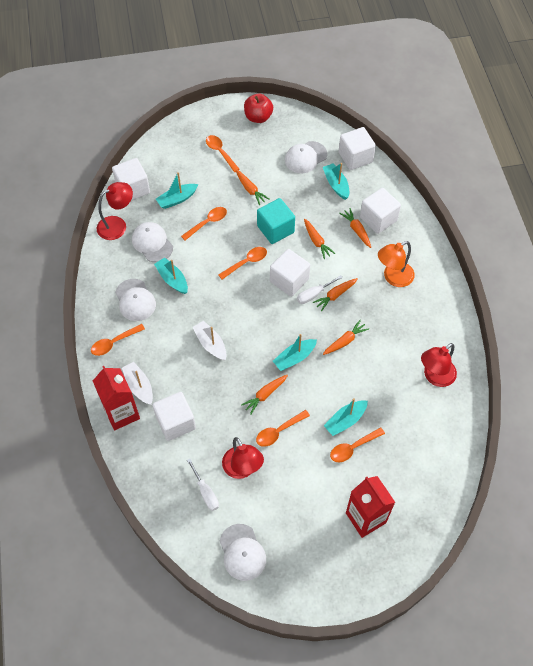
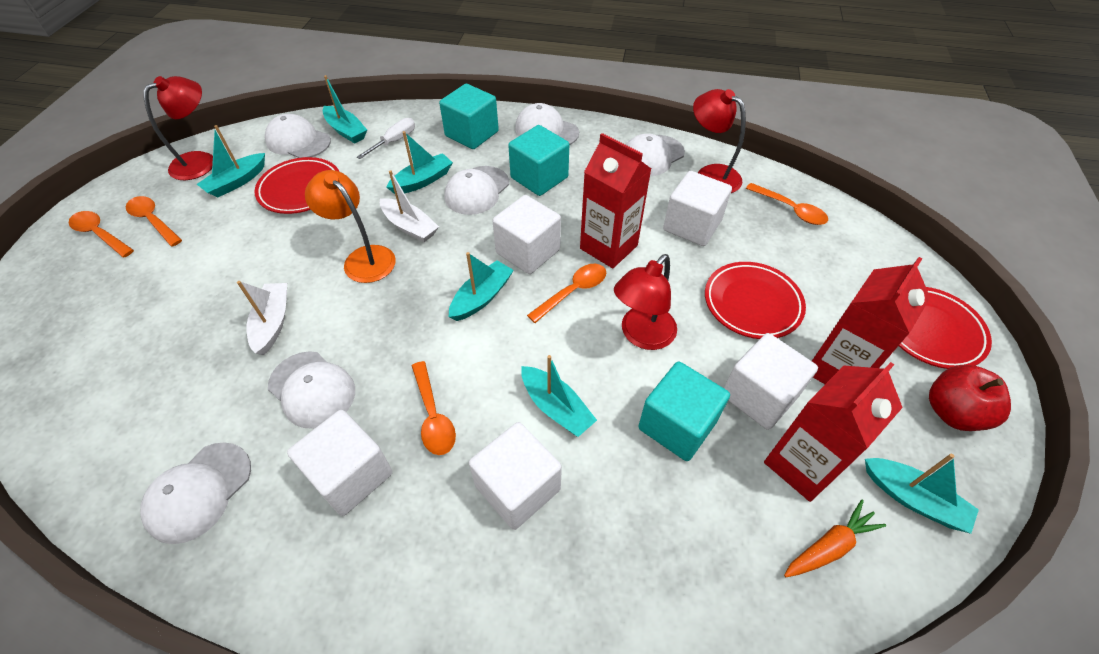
orange carrot: 6 -> 1
orange spoon: 6 -> 5
red carton: 2 -> 3
red plate: 0 -> 3
turquoise boat: 5 -> 6
turquoise cube: 1 -> 3
white cap: 4 -> 6
white screwdriver: 2 -> 1

